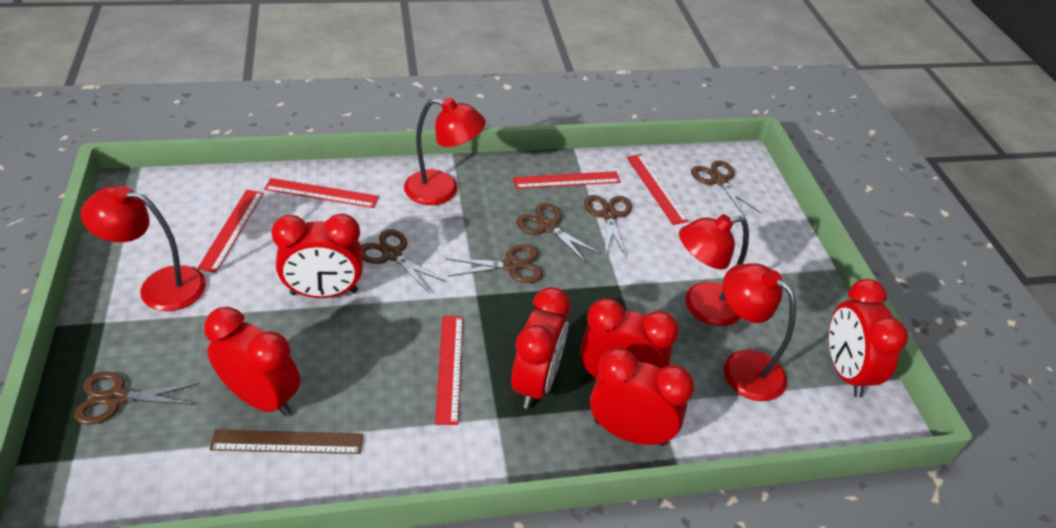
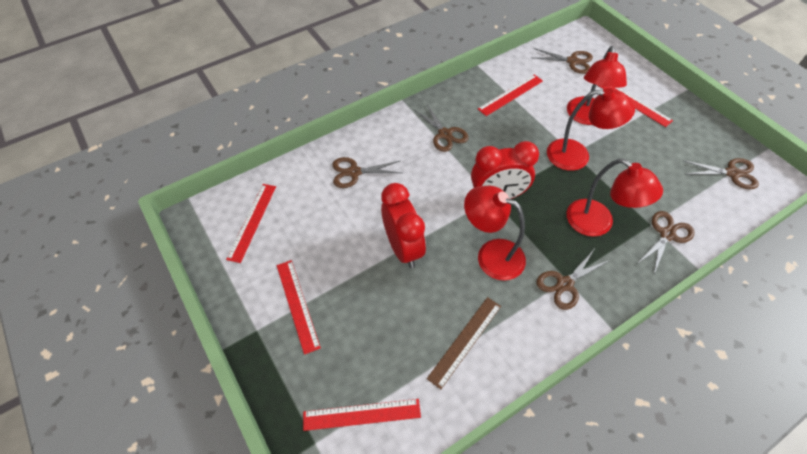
red clock: 6 -> 2

